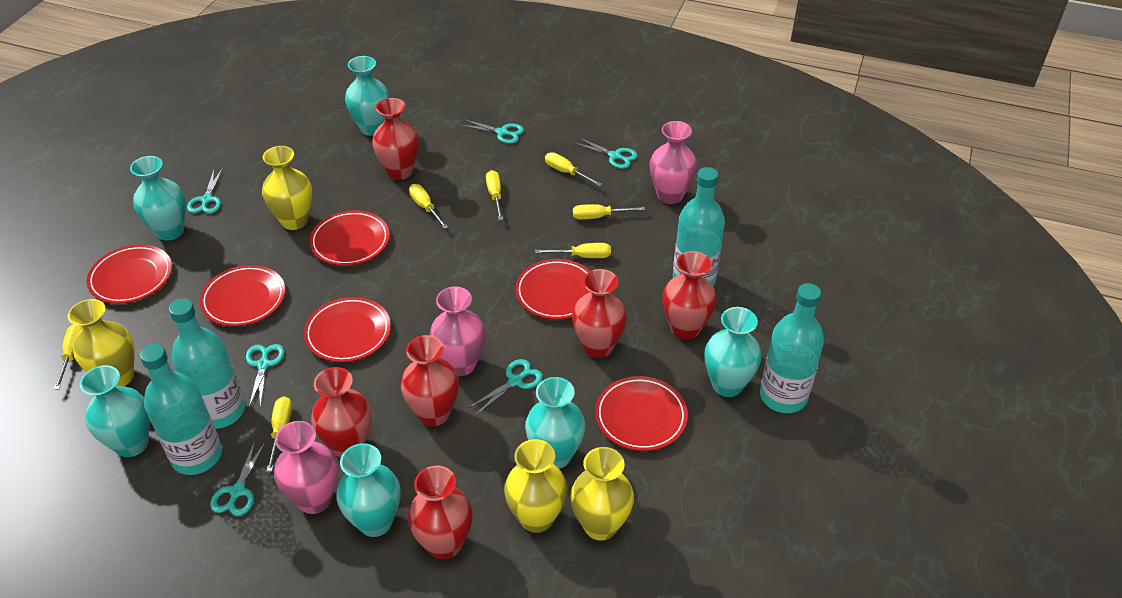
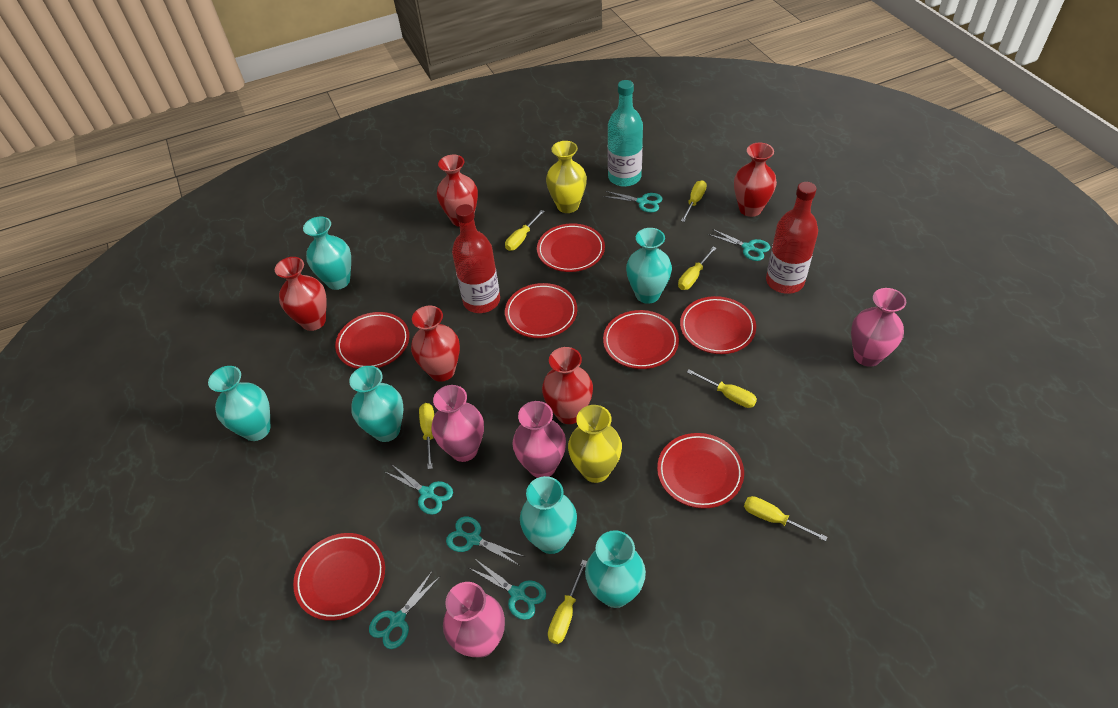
pink vase: 3 -> 4
red bottle: 0 -> 2
red plate: 6 -> 7
red vase: 6 -> 5
turquoise bottle: 4 -> 1
yellow vase: 4 -> 2

